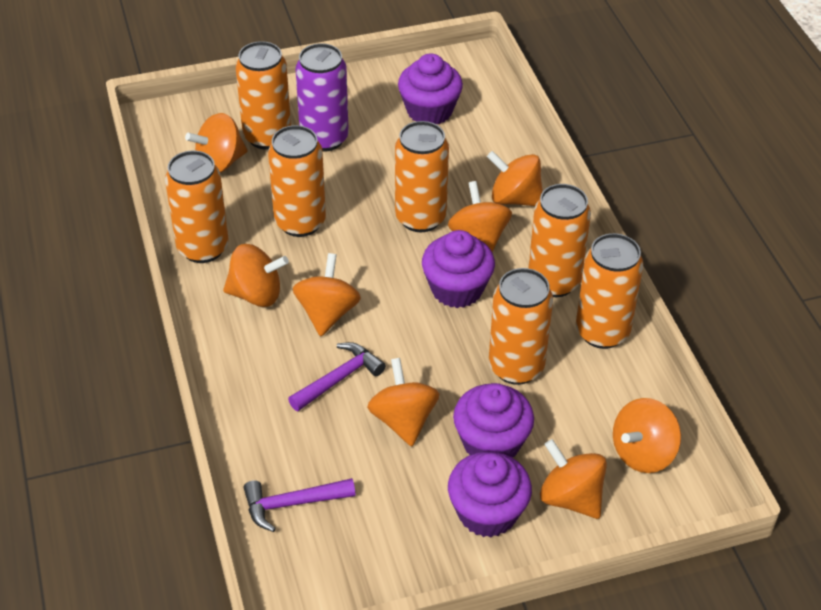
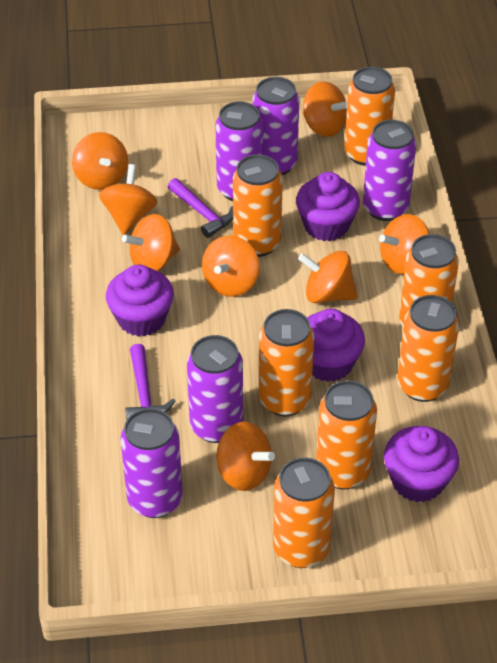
purple can: 1 -> 5

